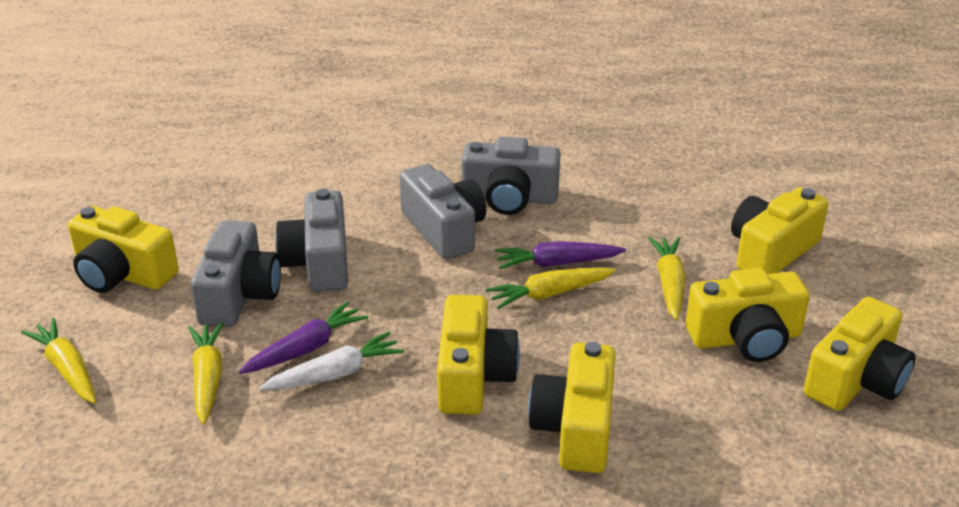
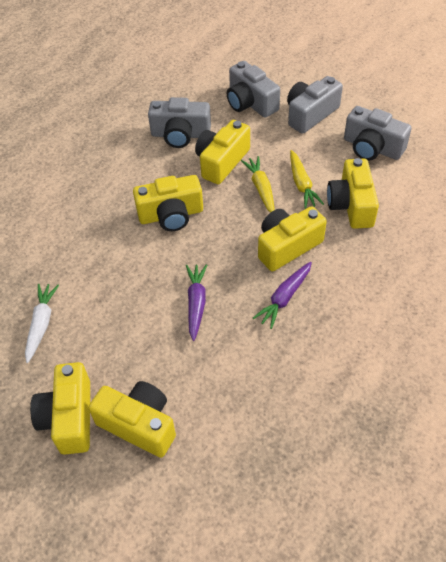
yellow carrot: 4 -> 2

